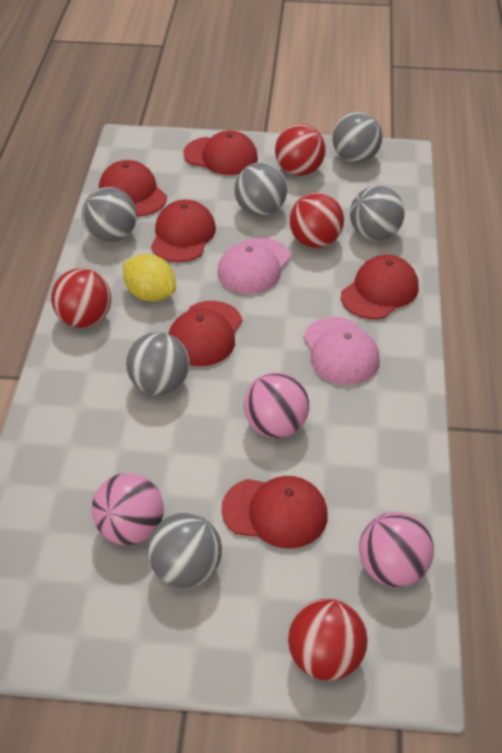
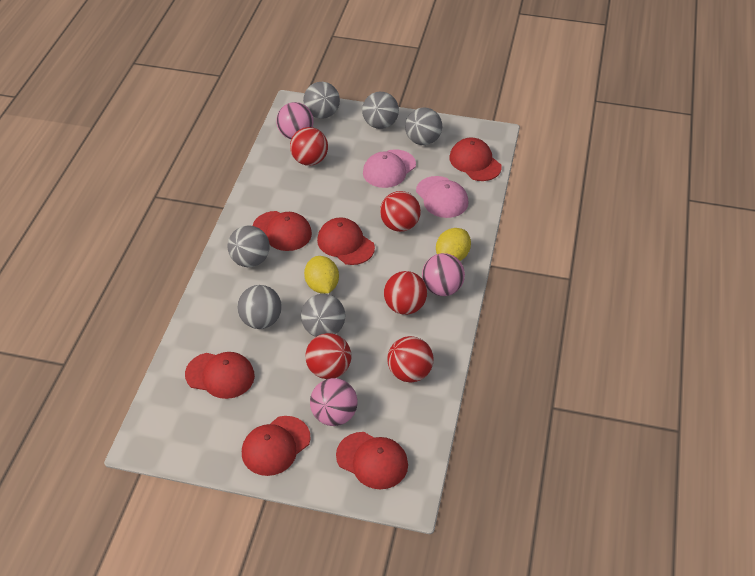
red ball: 4 -> 5
yellow lemon: 1 -> 2

